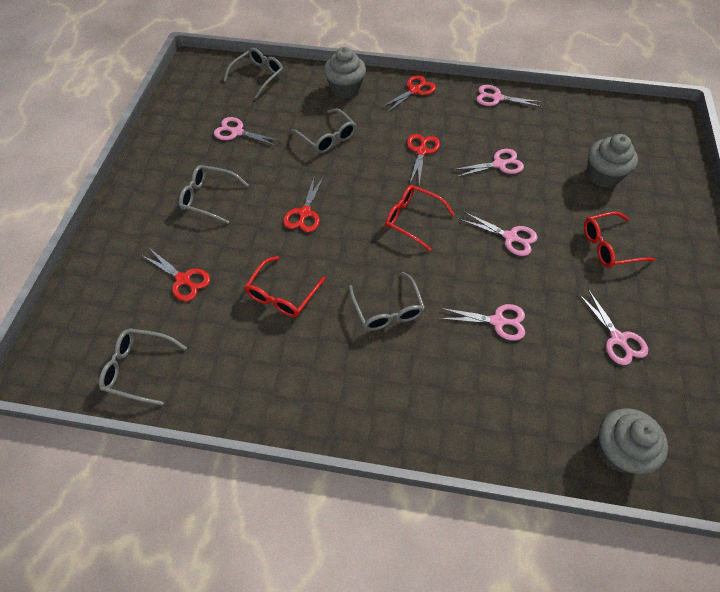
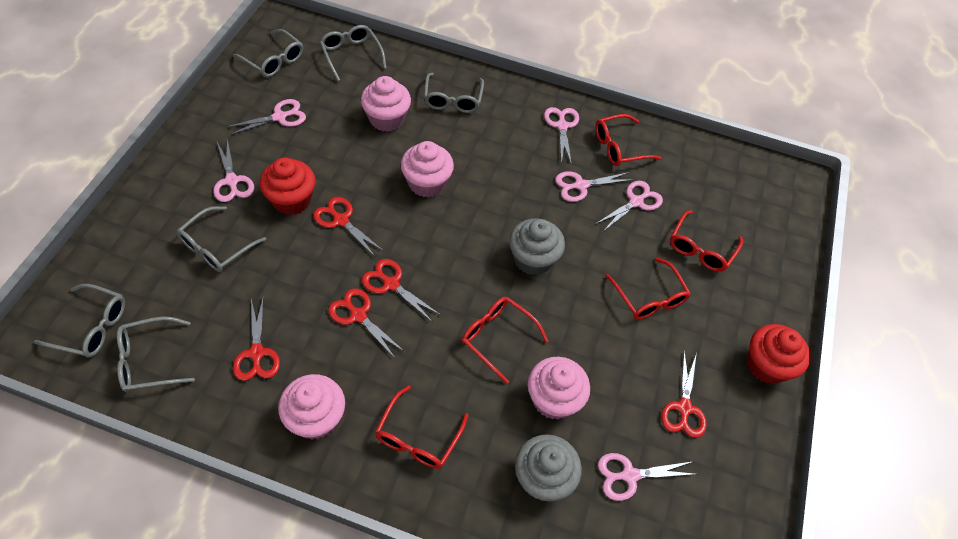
grey cupcake: 3 -> 2
grey glasses: 5 -> 6
pink cupcake: 0 -> 4
red cupcake: 0 -> 2
red glasses: 3 -> 5
red scissors: 4 -> 5

